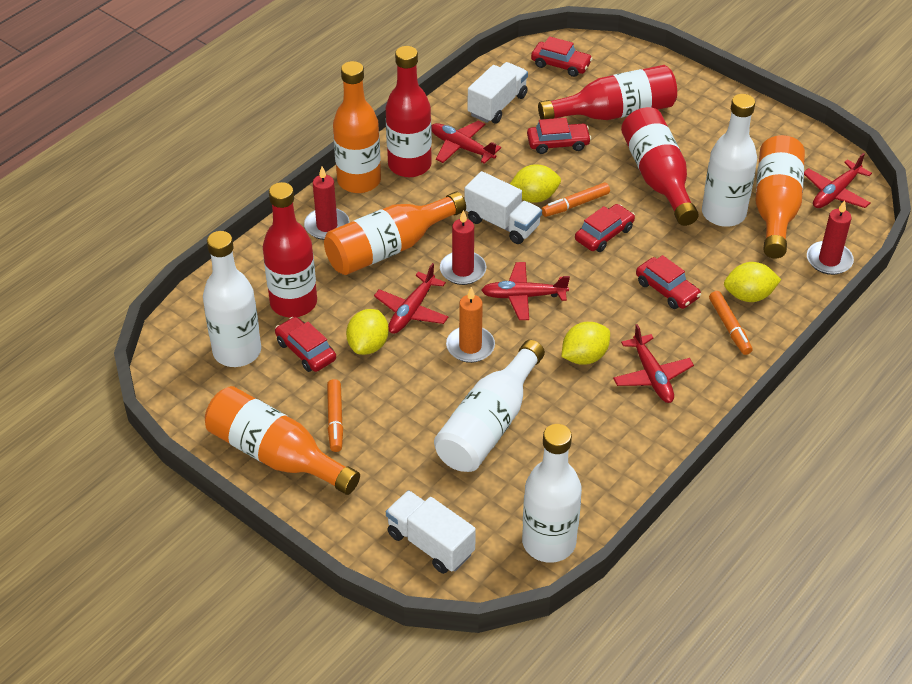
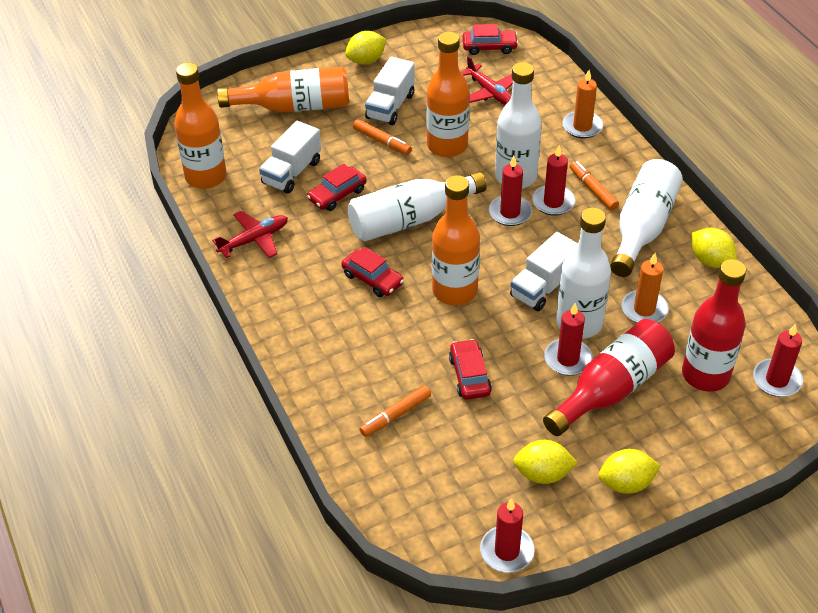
orange candle: 1 -> 2
red bottle: 4 -> 2
red candle: 3 -> 5
red car: 5 -> 4
red plane: 5 -> 2

